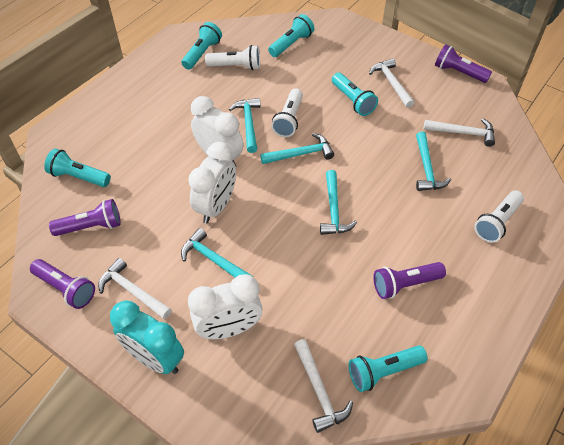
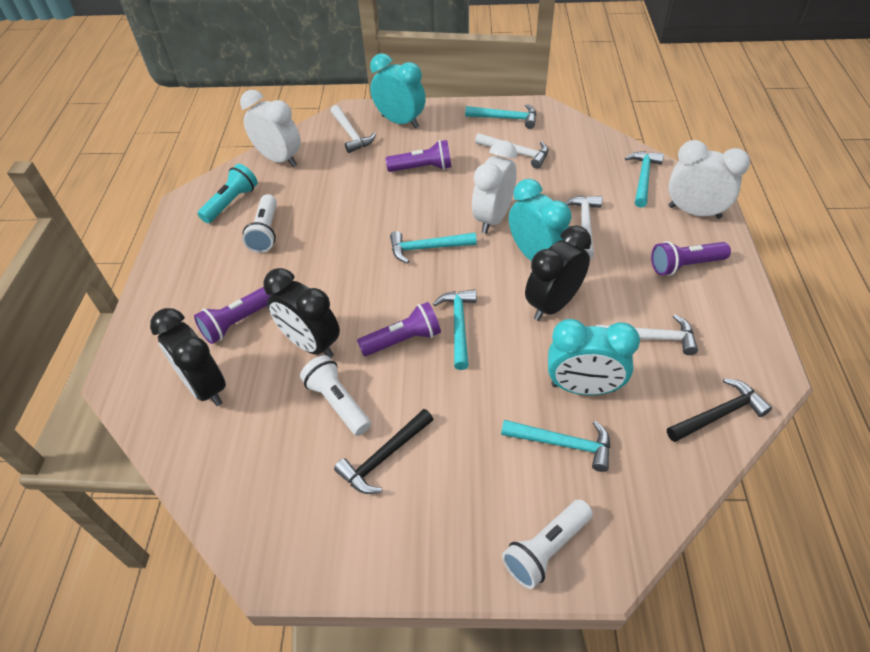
black clock: 0 -> 3
black hammer: 0 -> 2
turquoise clock: 1 -> 3
turquoise flashlight: 5 -> 1

